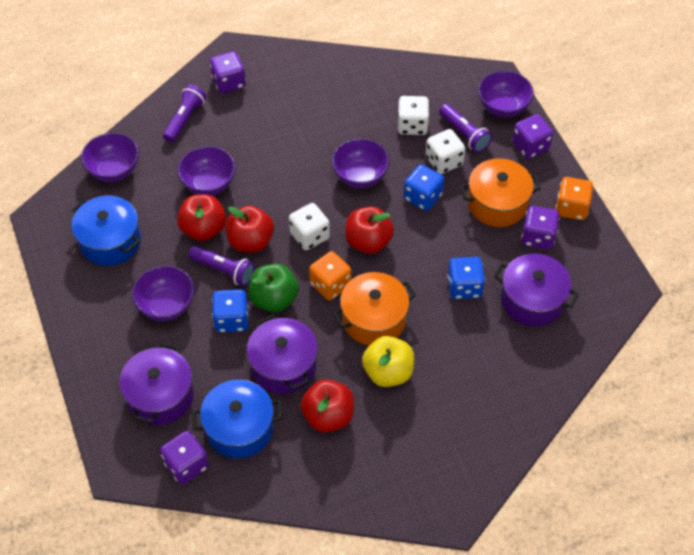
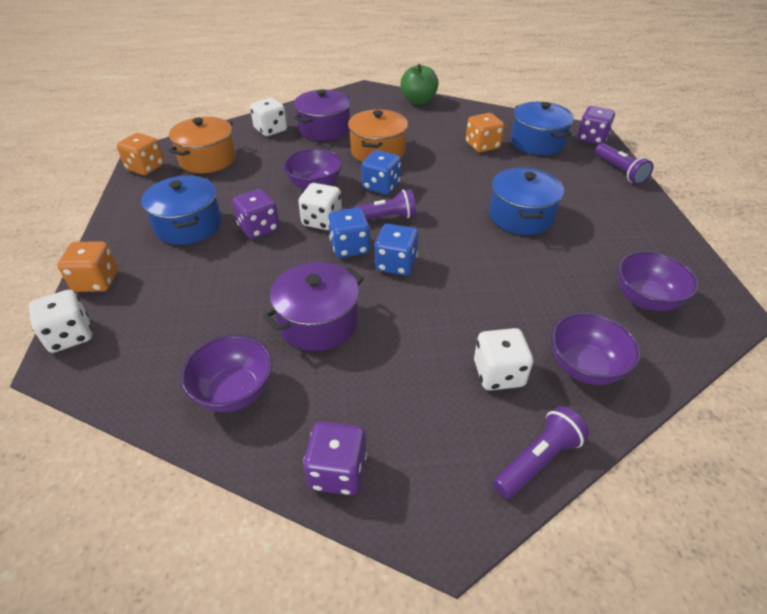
blue pot: 2 -> 3
orange dice: 2 -> 3
purple bowl: 5 -> 4
purple dice: 4 -> 3
purple pot: 3 -> 2
red apple: 4 -> 0
white dice: 3 -> 4
yellow apple: 1 -> 0

